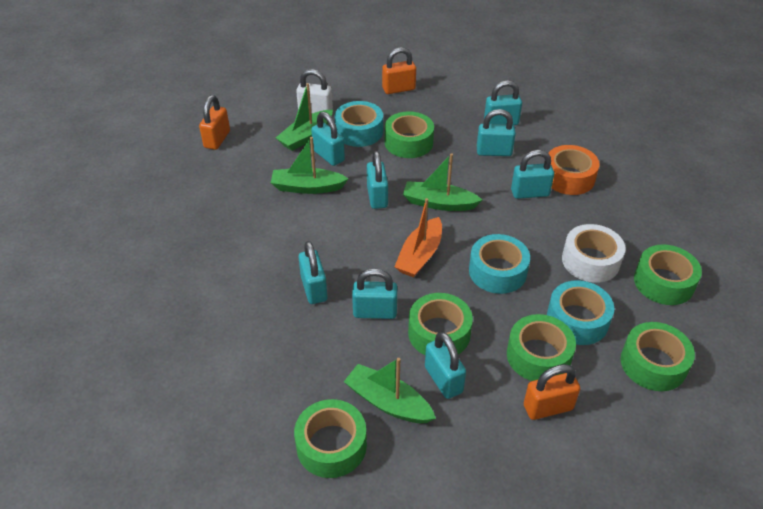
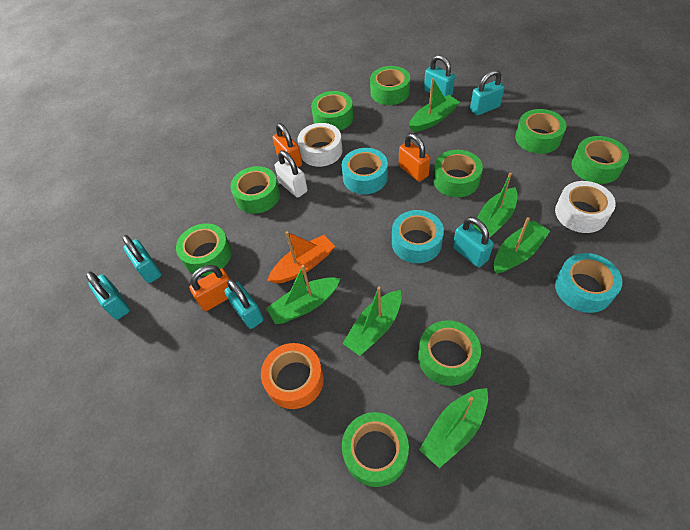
green boat: 4 -> 6
green tape: 6 -> 9
turquoise padlock: 8 -> 6
white tape: 1 -> 2

